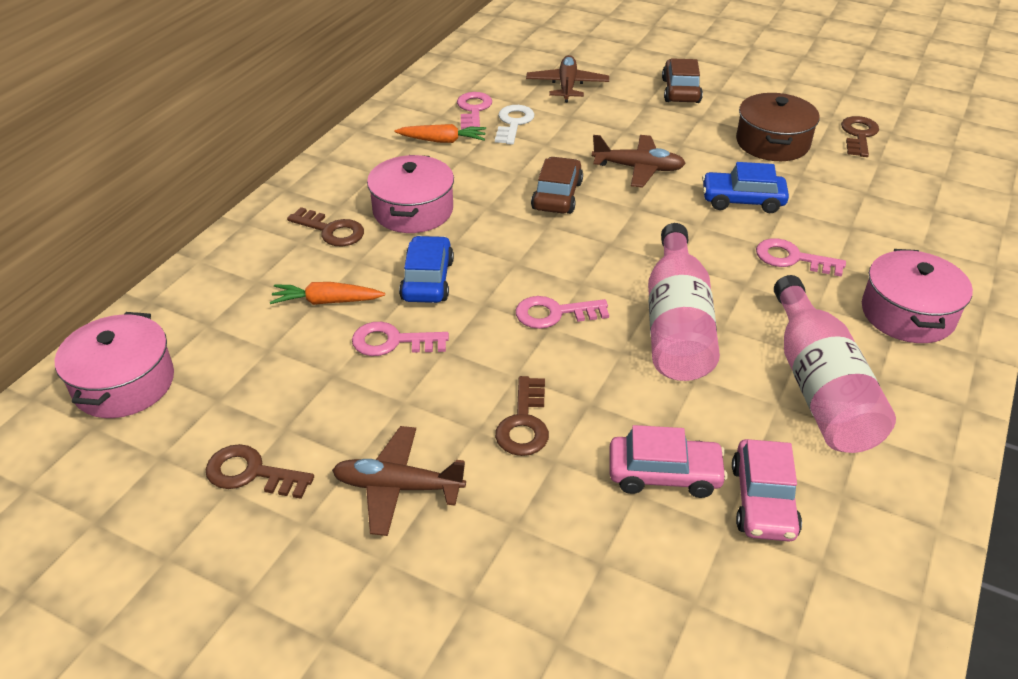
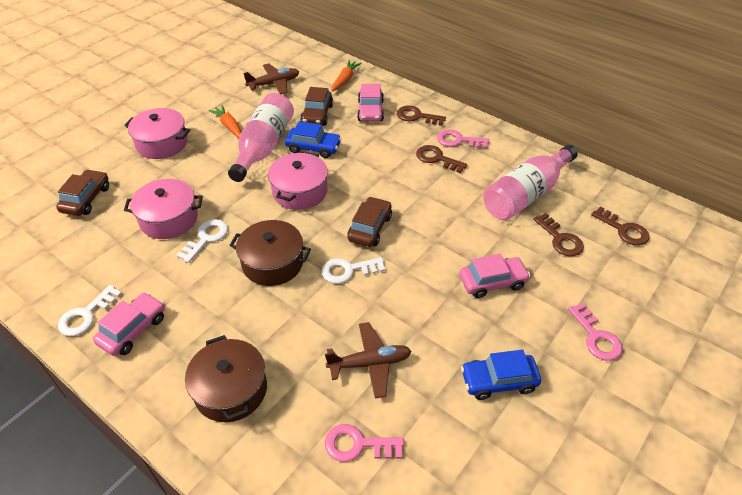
brown car: 2 -> 3
brown plane: 3 -> 2
brown pot: 1 -> 2
pink car: 2 -> 3
pink key: 4 -> 3
white key: 1 -> 3

